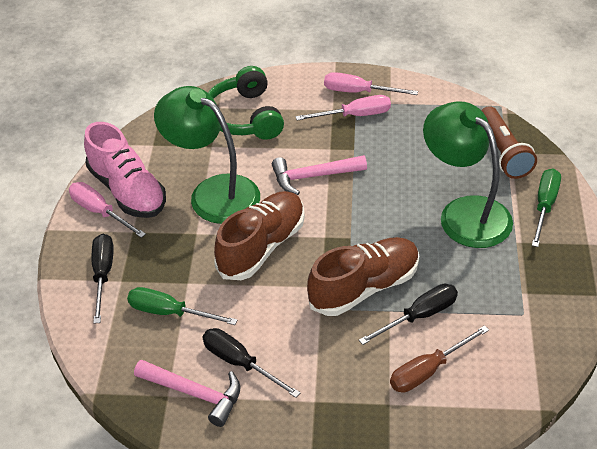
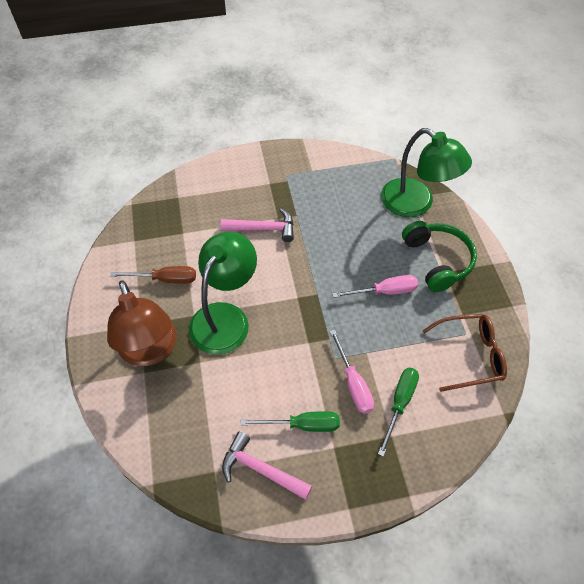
black screwdriver: 3 -> 0
brown flashlight: 1 -> 0
brown glasses: 0 -> 1
brown lamp: 0 -> 1
brown shoe: 2 -> 0
pink screwdriver: 3 -> 2
pink shoe: 1 -> 0

